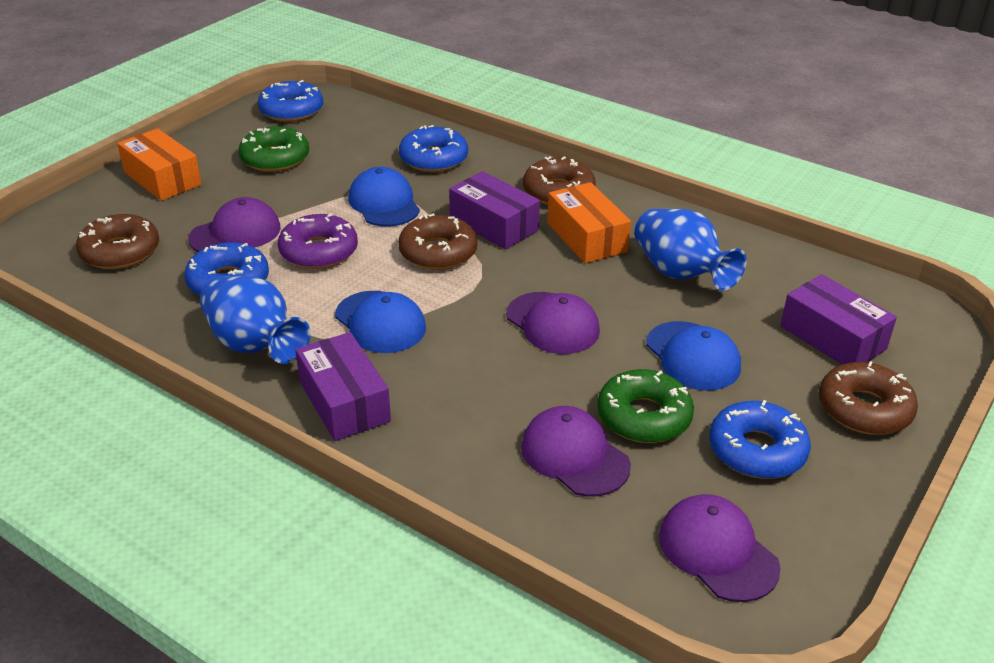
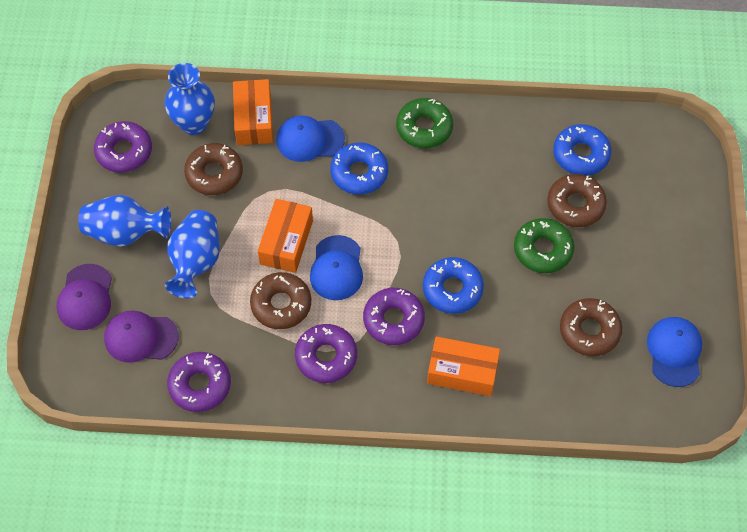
blue donut: 4 -> 3
blue vase: 2 -> 3
orange box: 2 -> 3
purple box: 3 -> 0
purple cap: 4 -> 2
purple donut: 1 -> 4

